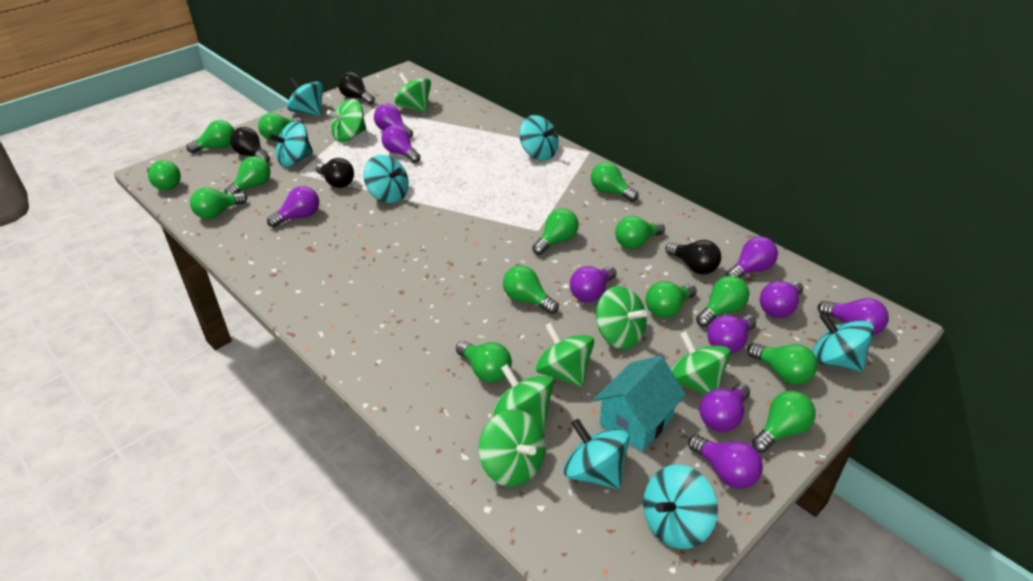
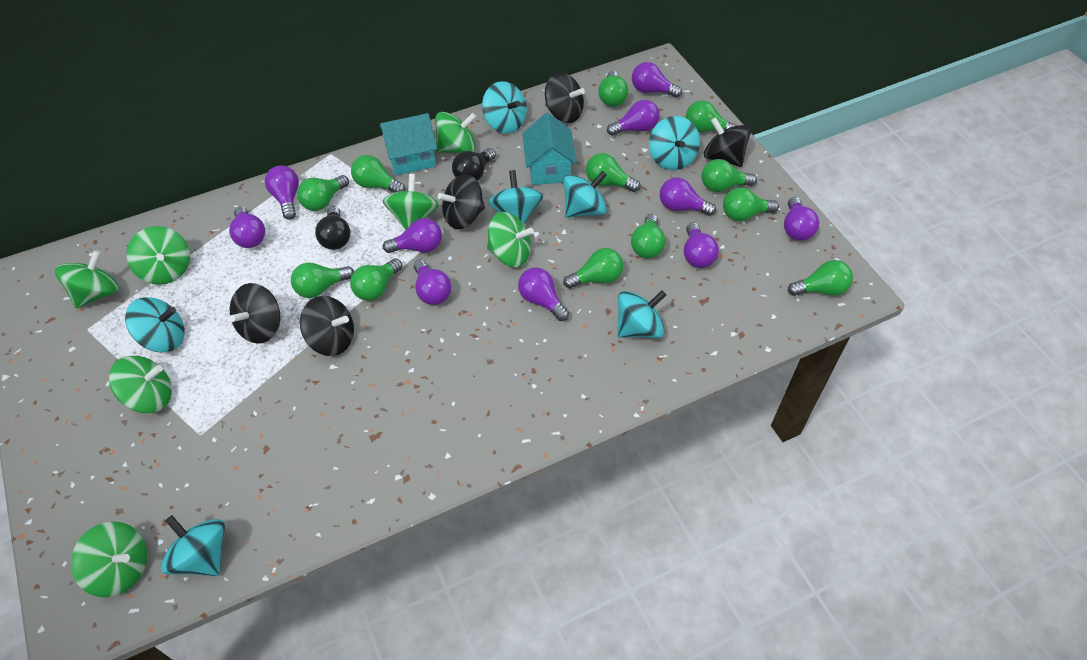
black light bulb: 4 -> 2
black spinning top: 0 -> 5
green light bulb: 14 -> 12
turquoise house: 1 -> 2

